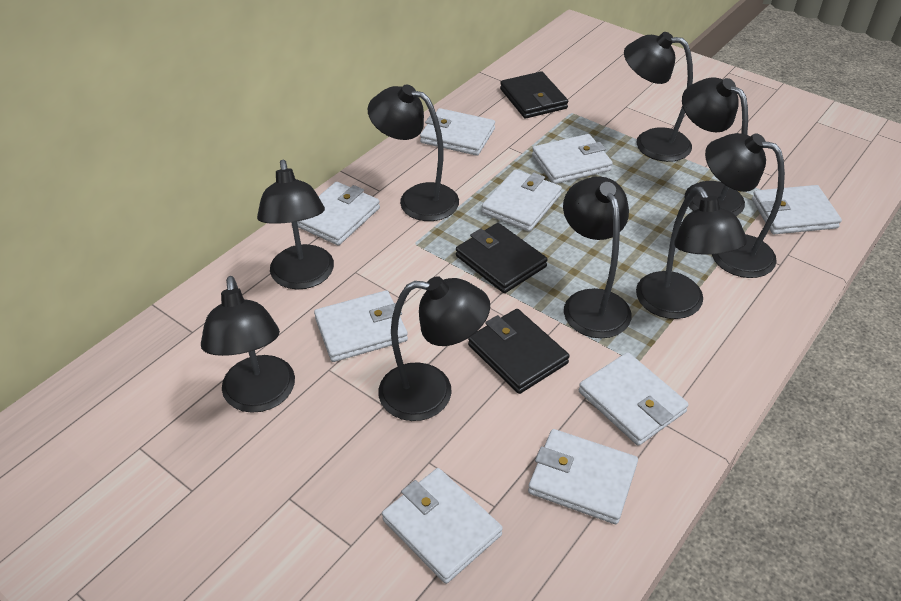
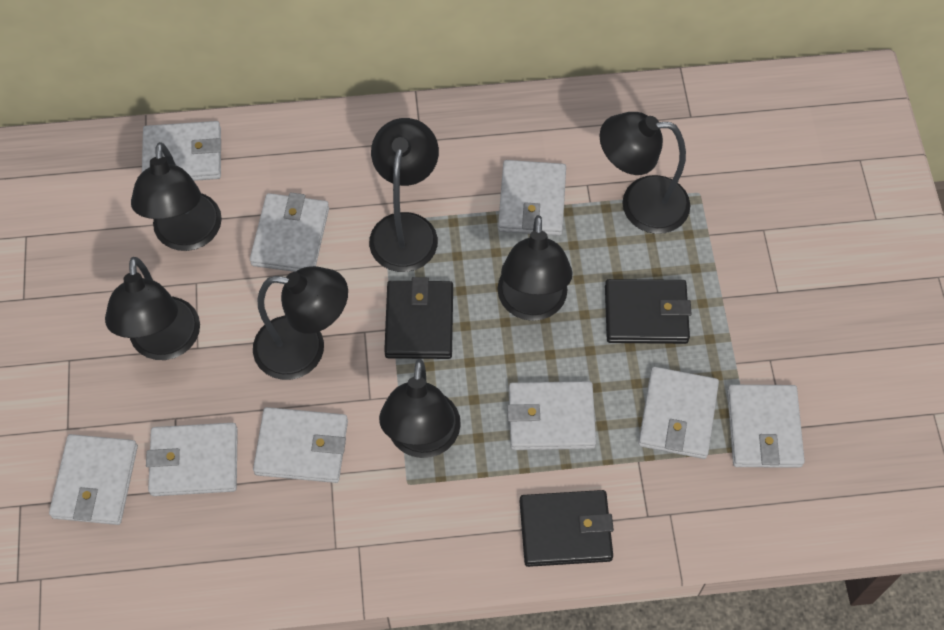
black lamp: 9 -> 7

